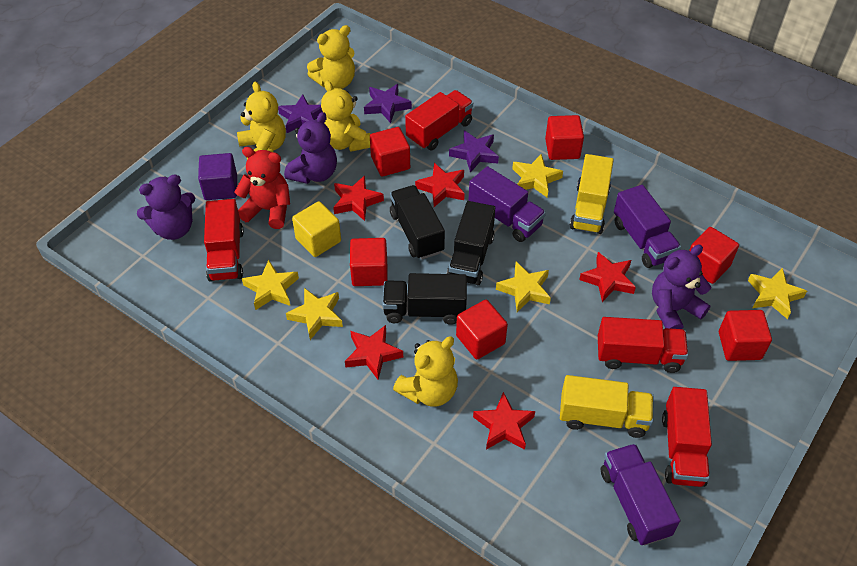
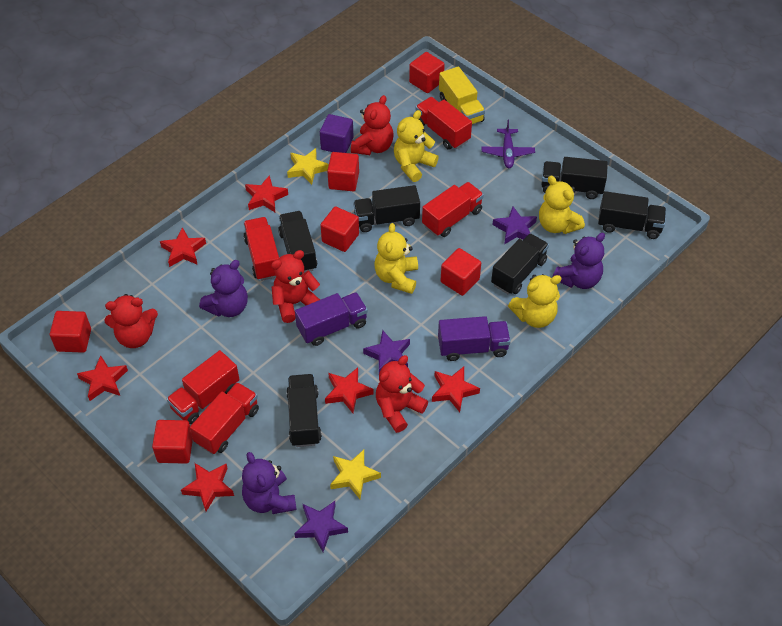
black truck: 3 -> 6
purple plane: 0 -> 1
purple truck: 3 -> 2
red star: 5 -> 6
red teddy bear: 1 -> 4
red truck: 4 -> 5
yellow cube: 1 -> 0
yellow star: 5 -> 2
yellow truck: 2 -> 1

